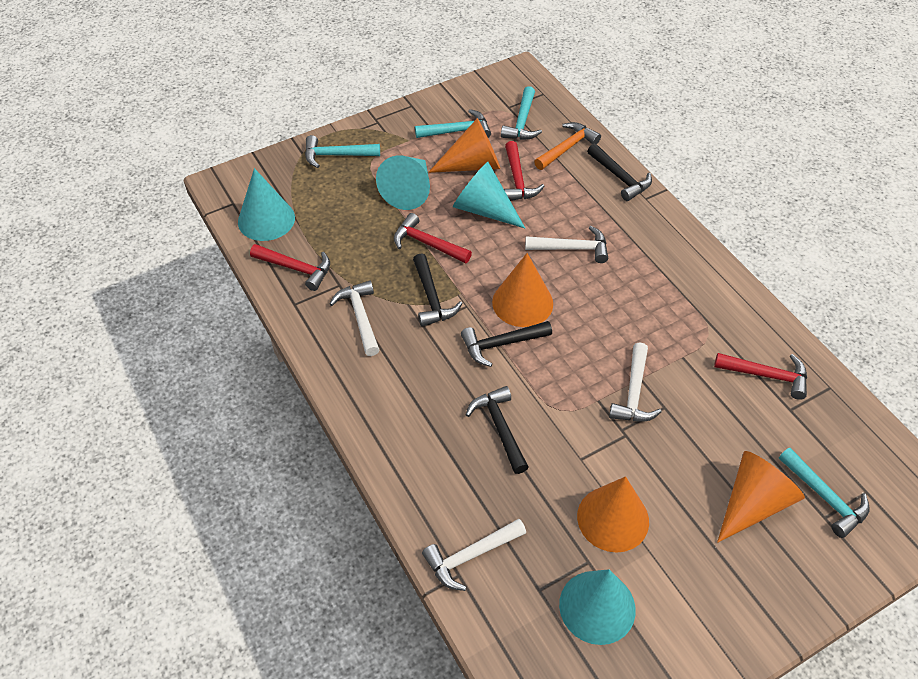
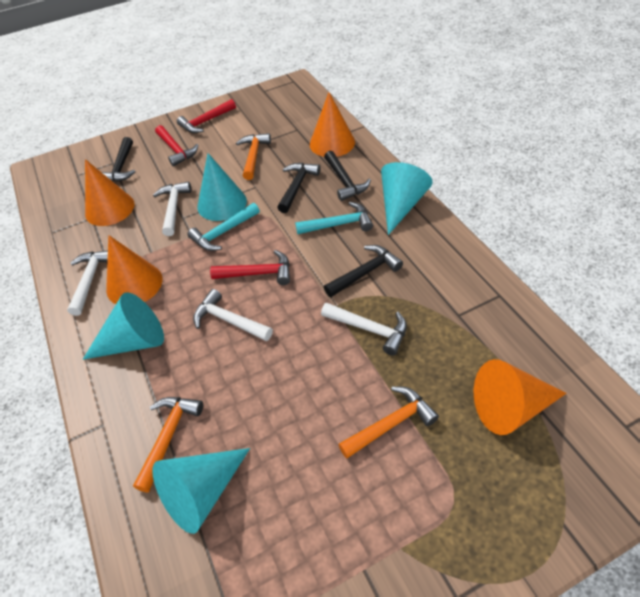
orange hammer: 1 -> 3
red hammer: 4 -> 3
turquoise hammer: 4 -> 2

